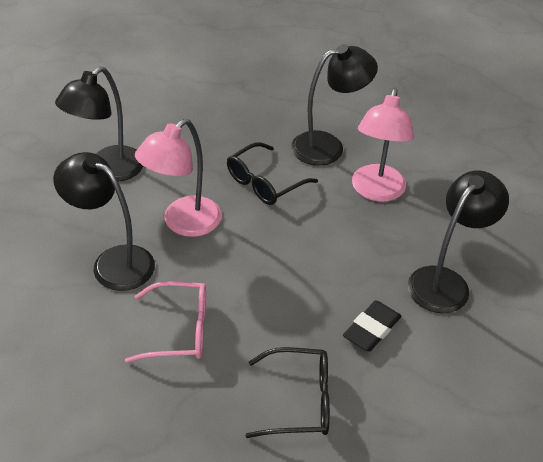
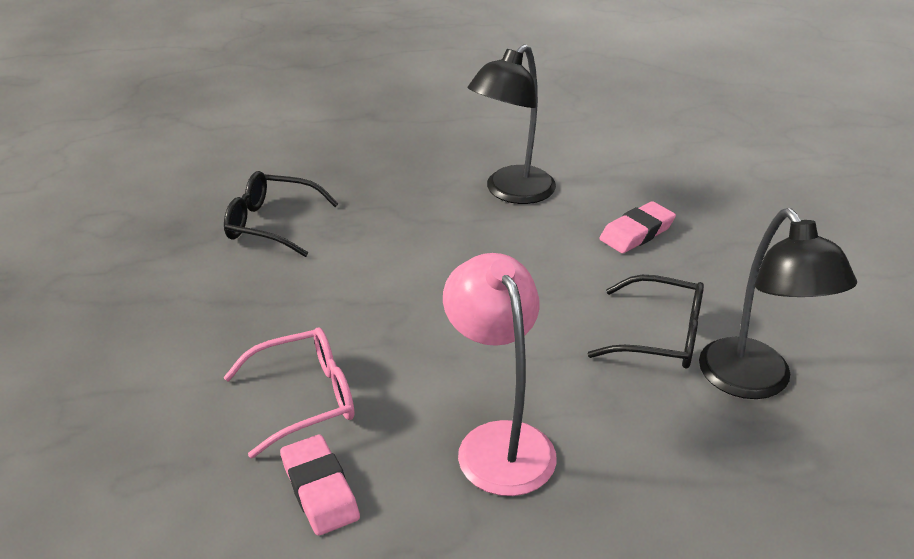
black eraser: 1 -> 0
black lamp: 4 -> 2
pink eraser: 0 -> 2
pink lamp: 2 -> 1

